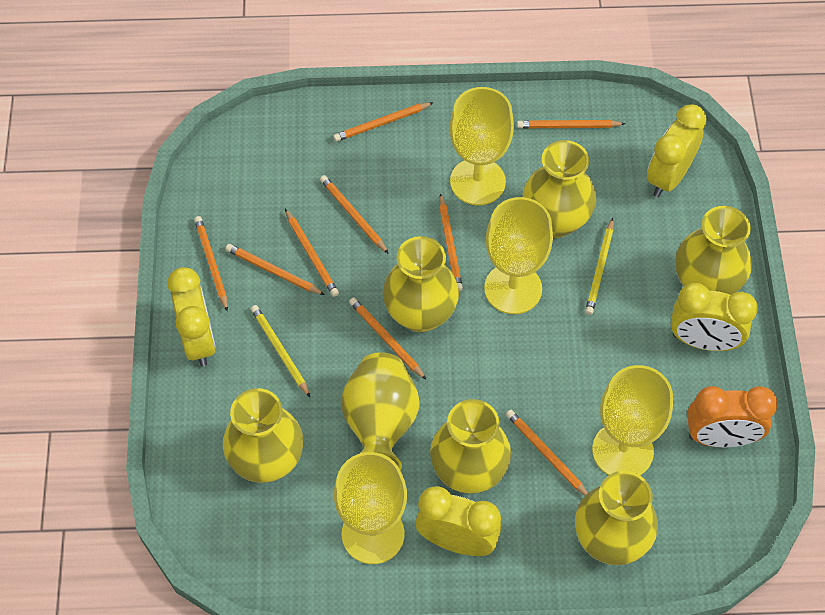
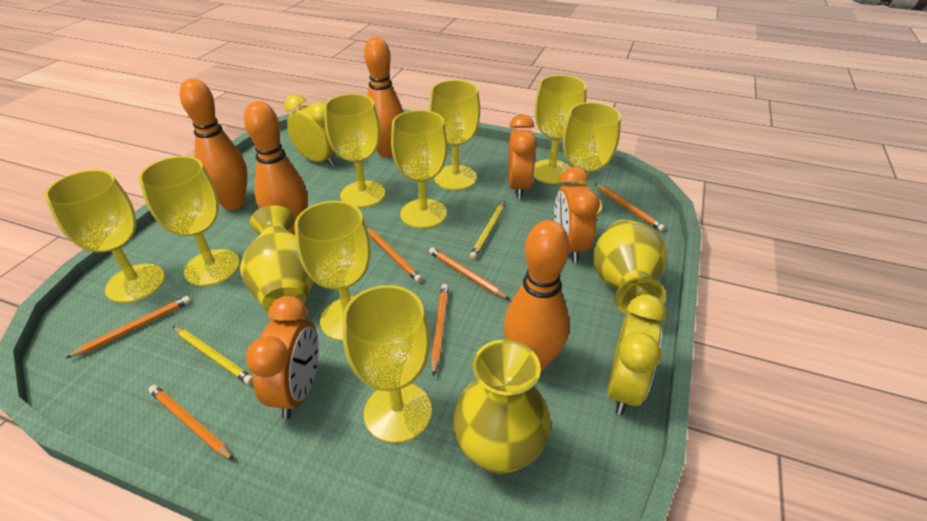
orange bowling pin: 0 -> 4
orange clock: 1 -> 3
orange pencil: 9 -> 6
yellow clock: 4 -> 2
yellow goblet: 4 -> 9
yellow vase: 7 -> 3

